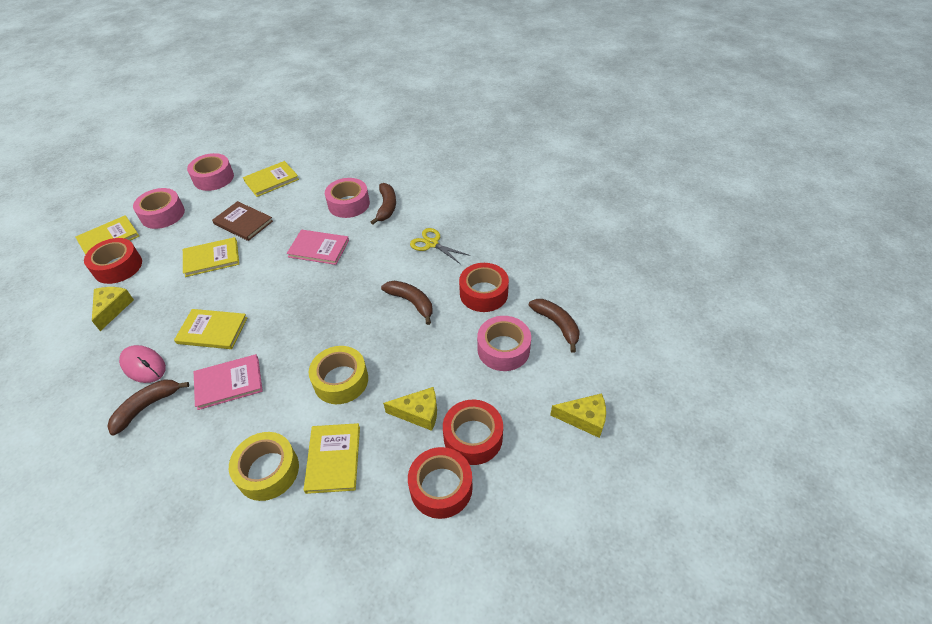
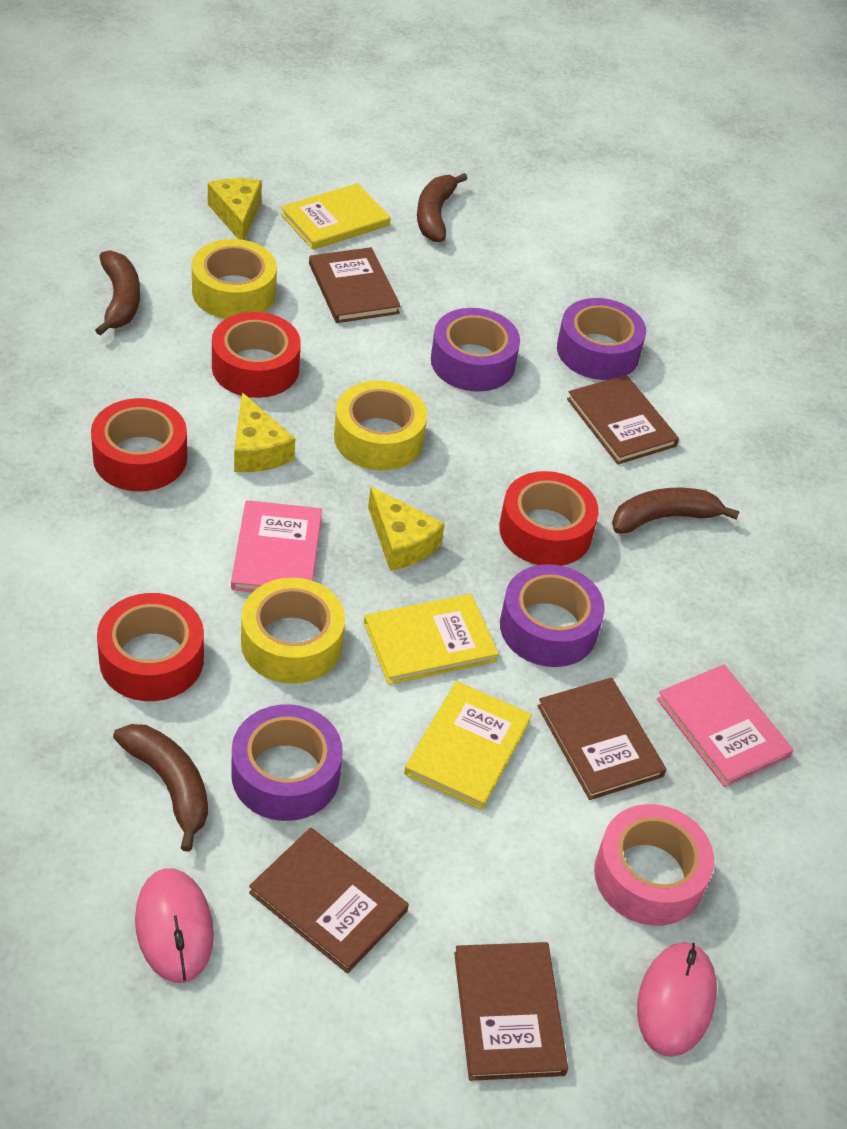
brown book: 1 -> 5
pink mouse: 1 -> 2
pink tape: 4 -> 1
purple tape: 0 -> 4
yellow book: 5 -> 3
yellow scissors: 1 -> 0
yellow tape: 2 -> 3

